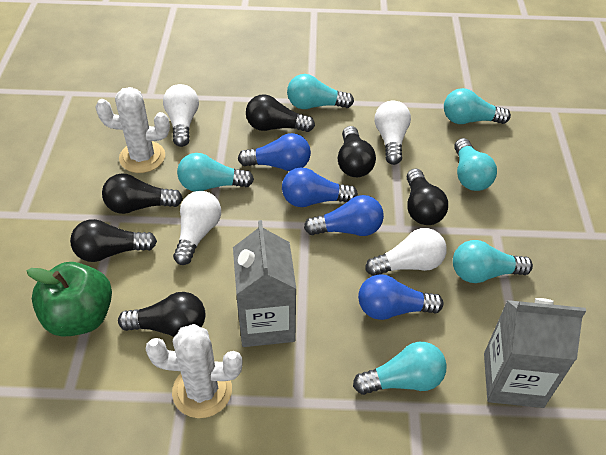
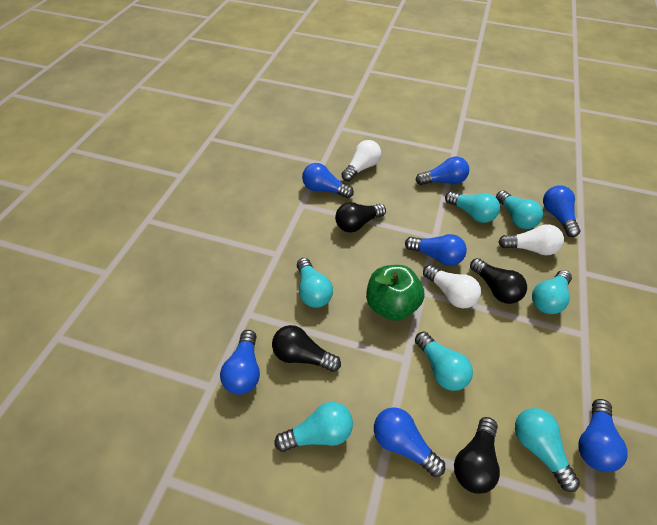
black light bulb: 6 -> 4
blue light bulb: 4 -> 7
grey carton: 2 -> 0
turquoise light bulb: 6 -> 7
white cactus: 2 -> 0
white light bulb: 4 -> 3

